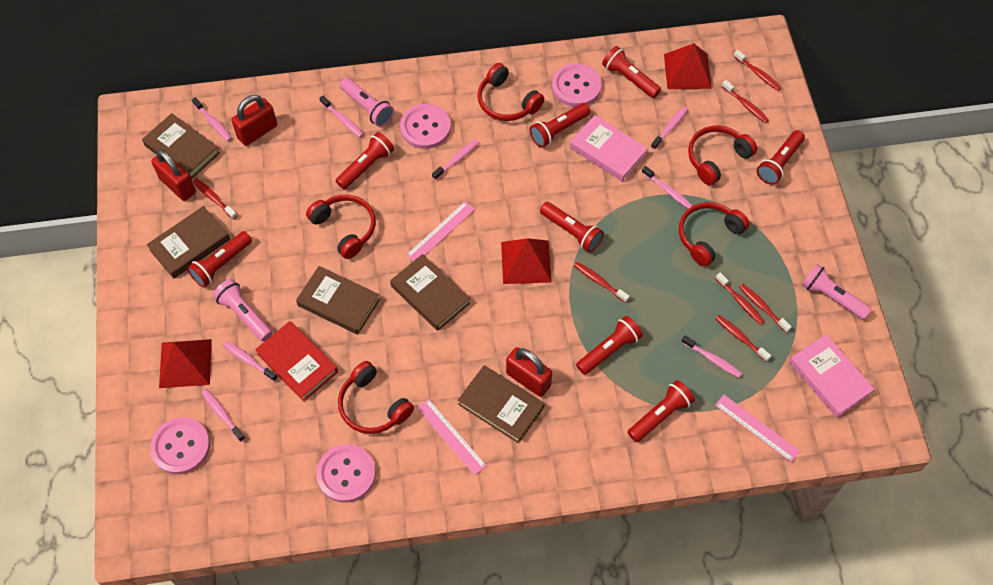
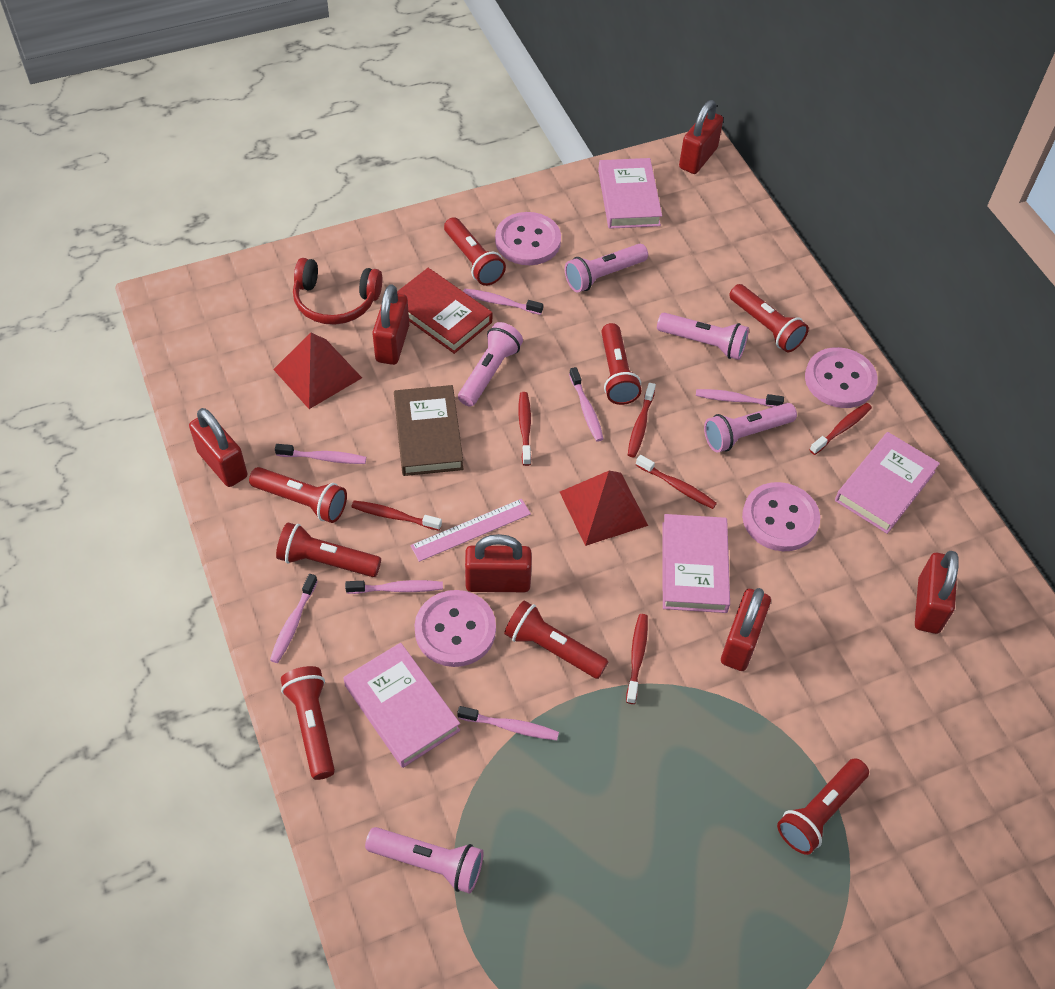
brown book: 5 -> 1
pink book: 2 -> 4
pink flashlight: 3 -> 5
pink ruler: 3 -> 1
pink toothbrush: 8 -> 7
red headphones: 5 -> 1
red padlock: 3 -> 6
red pyramid: 3 -> 2
red toothbrush: 7 -> 6

